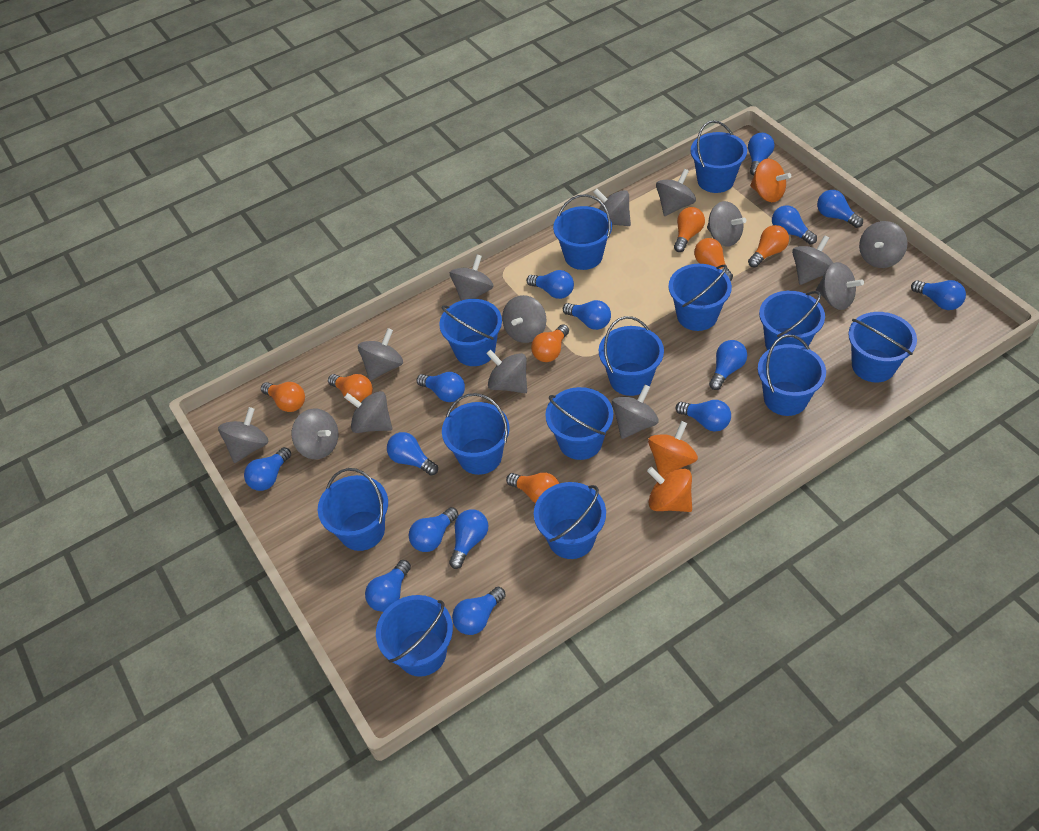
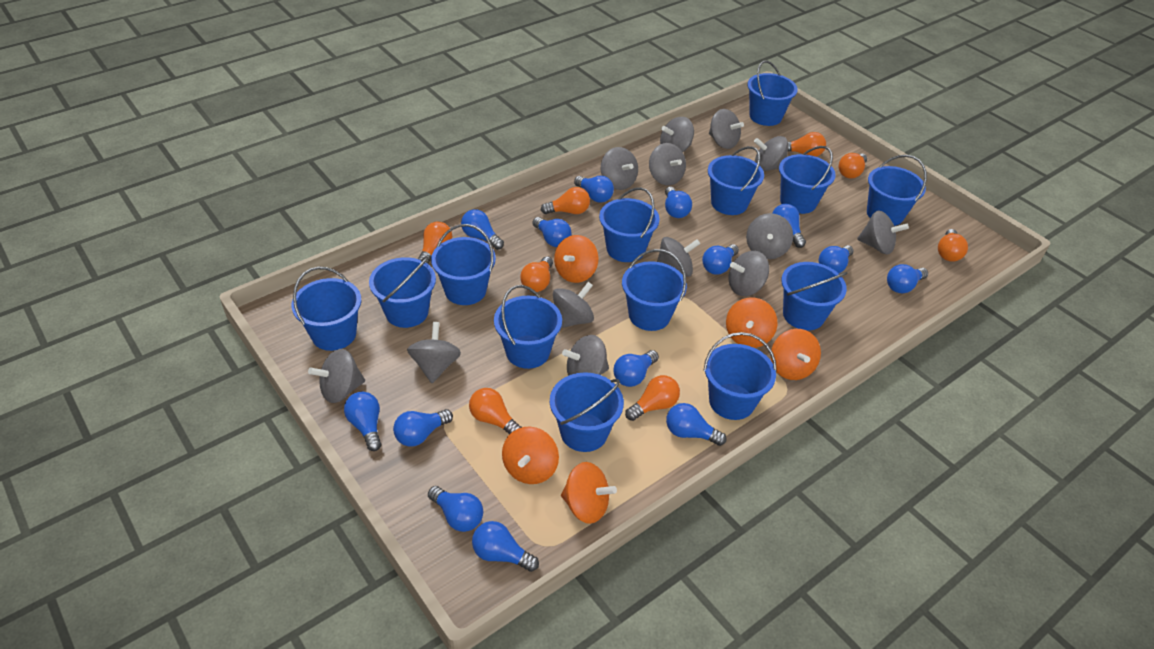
blue light bulb: 15 -> 14
grey spinning top: 14 -> 13
orange light bulb: 7 -> 8
orange spinning top: 3 -> 5

